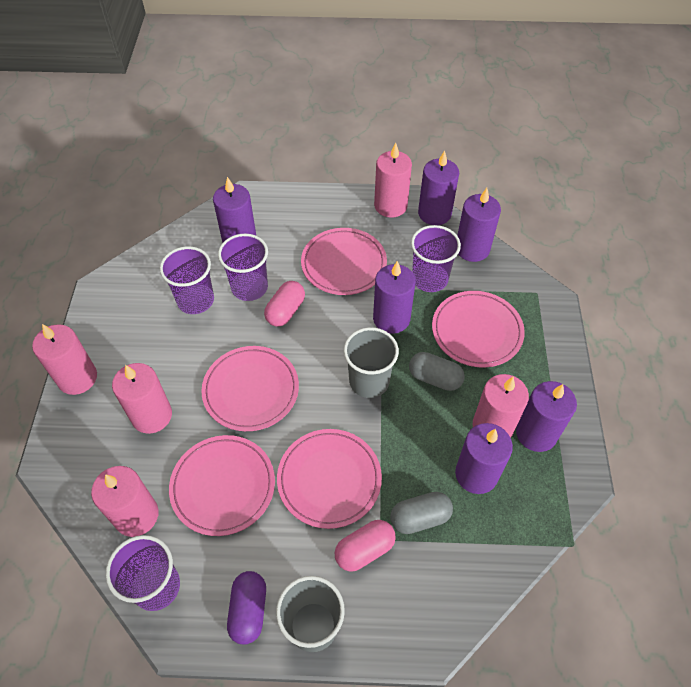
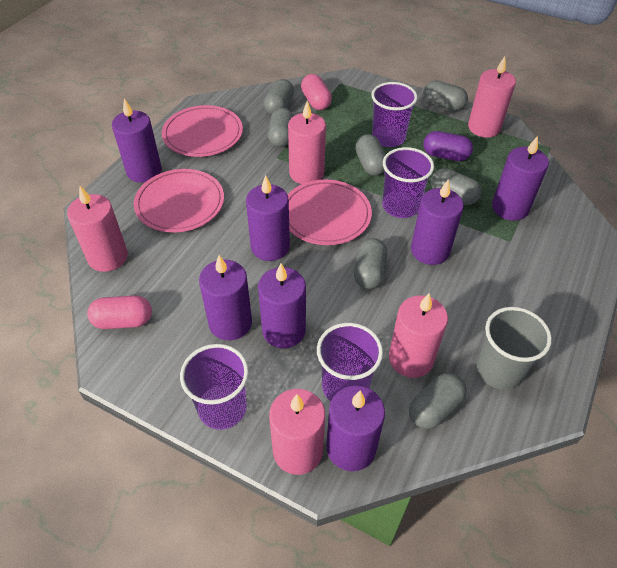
grey capsule: 2 -> 7
grey cup: 2 -> 1
pink plate: 5 -> 3
purple candle: 6 -> 7

